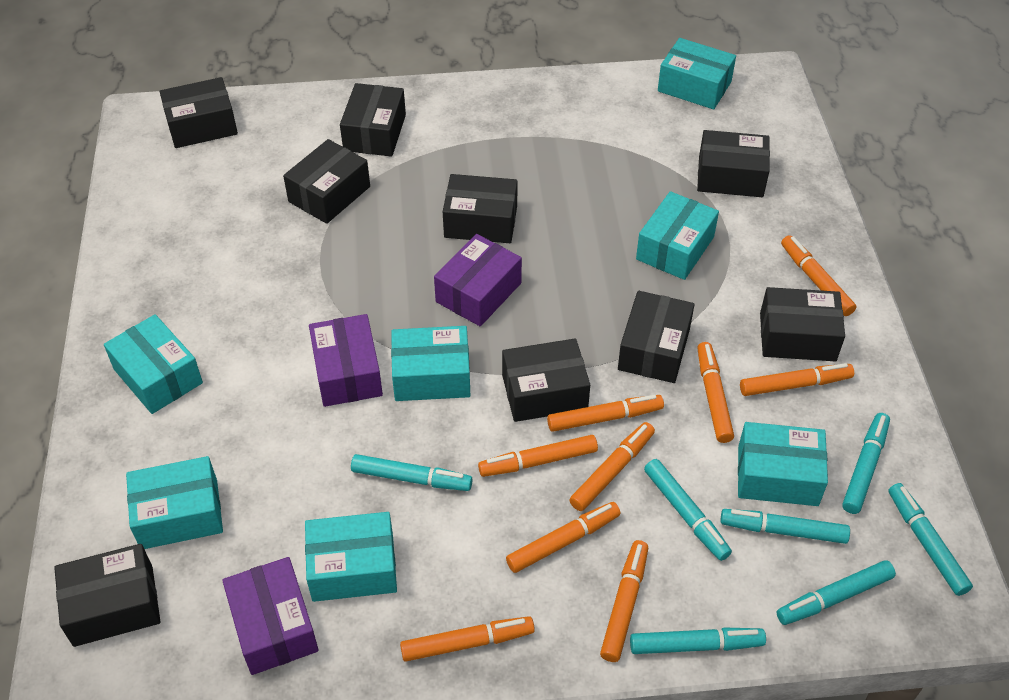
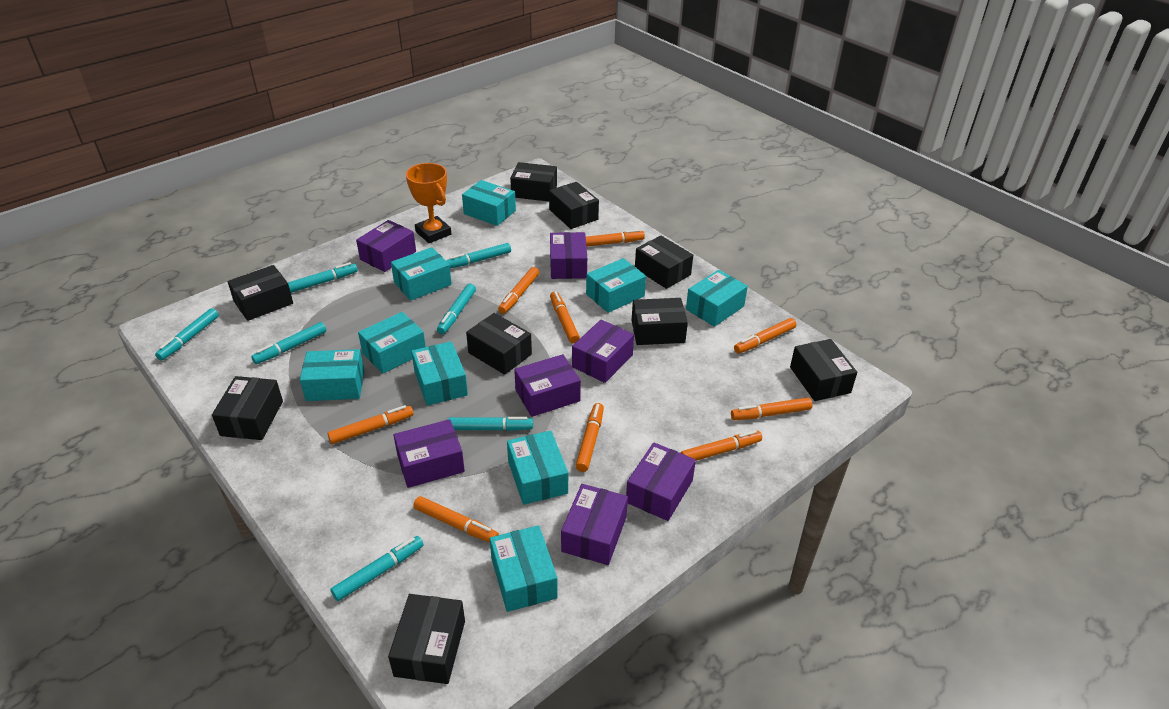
orange trophy: 0 -> 1
purple box: 3 -> 7
turquoise box: 7 -> 9

